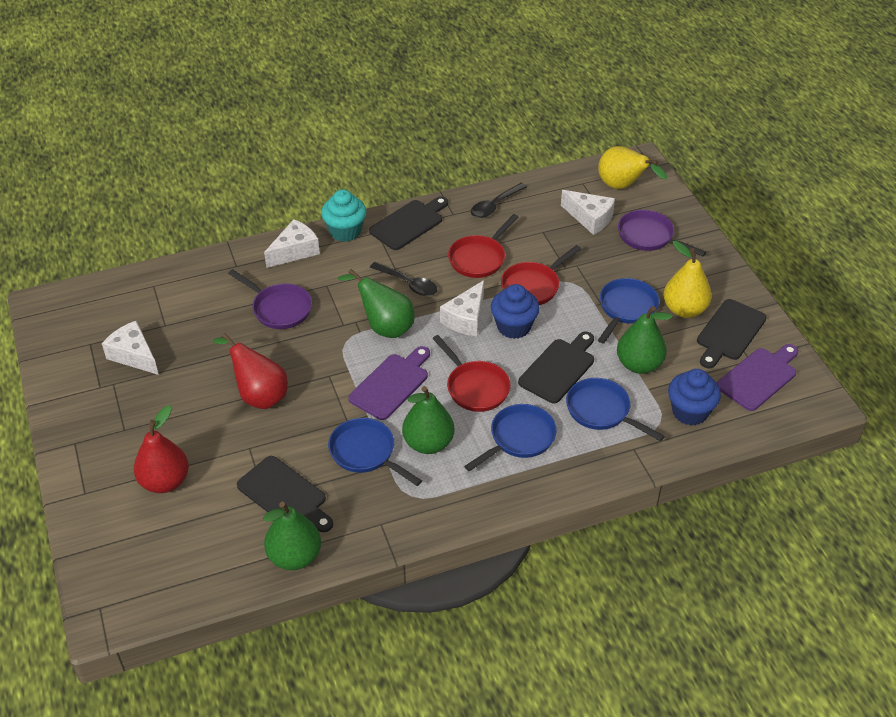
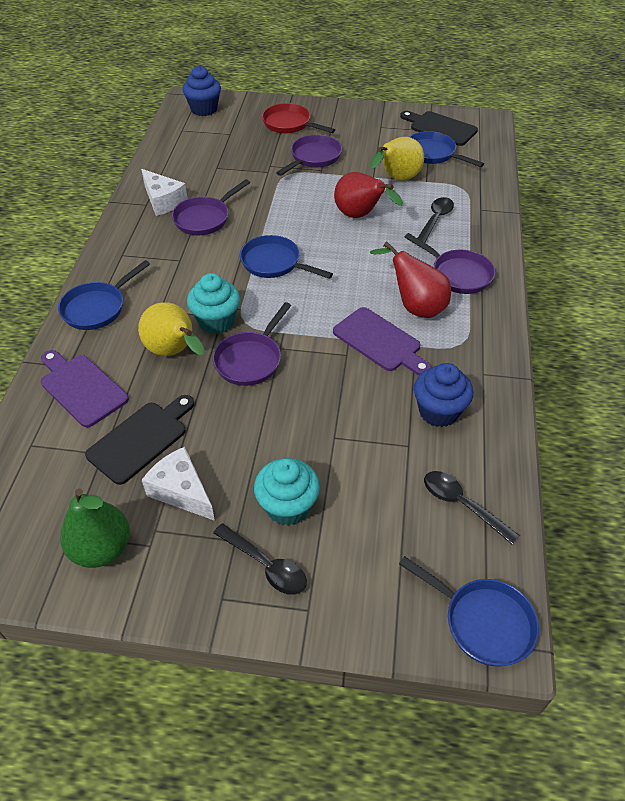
black cutting board: 4 -> 2
black spoon: 2 -> 3
green pear: 4 -> 1
purple pan: 2 -> 4
red pan: 3 -> 1
turquoise cupcake: 1 -> 2
white cheese: 4 -> 2

